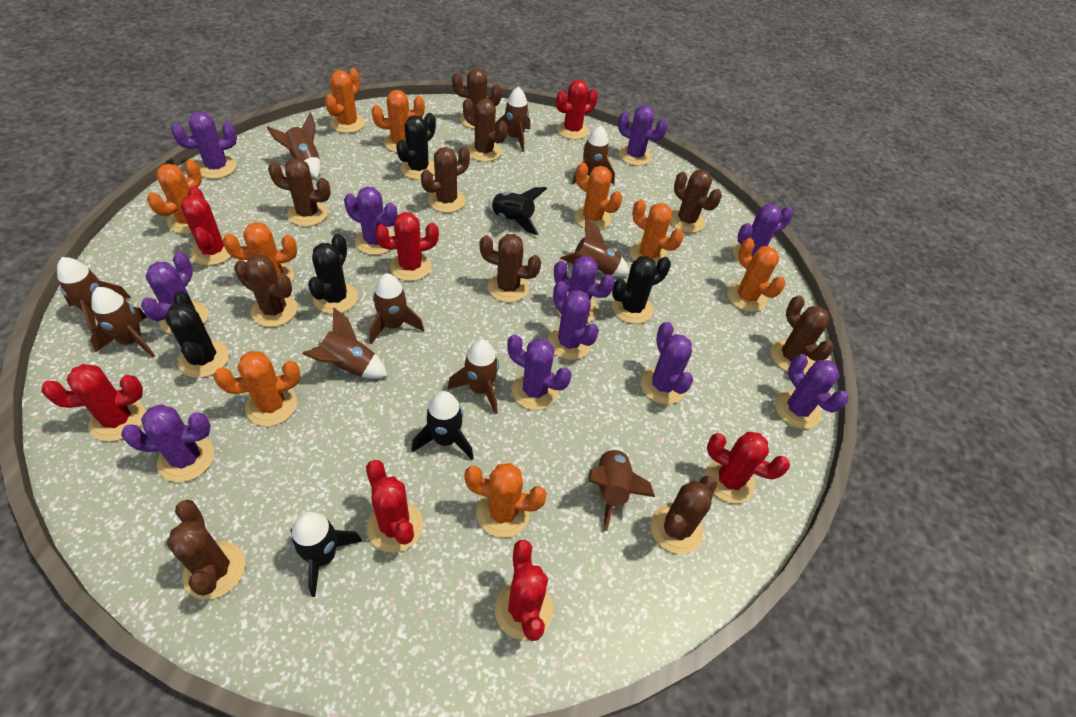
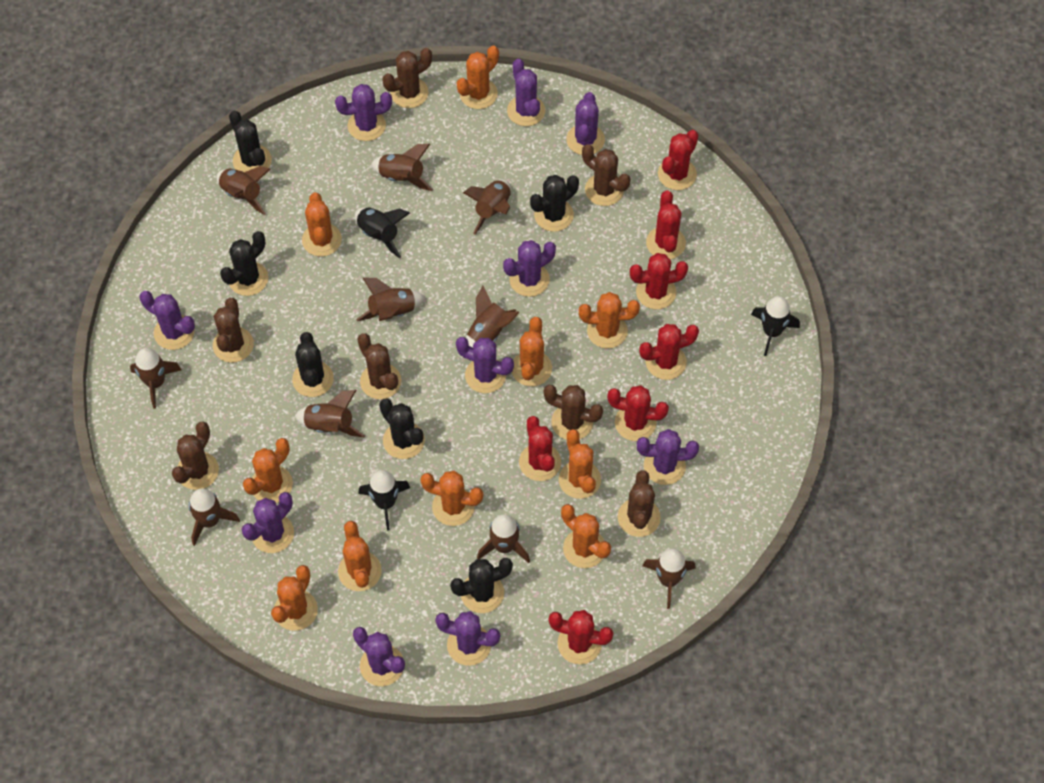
black cactus: 4 -> 6
brown cactus: 10 -> 7
orange cactus: 9 -> 10
purple cactus: 11 -> 10

